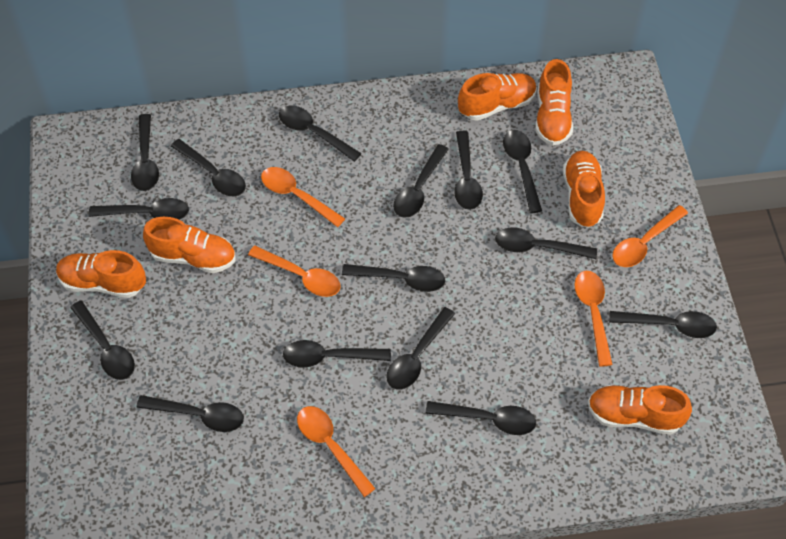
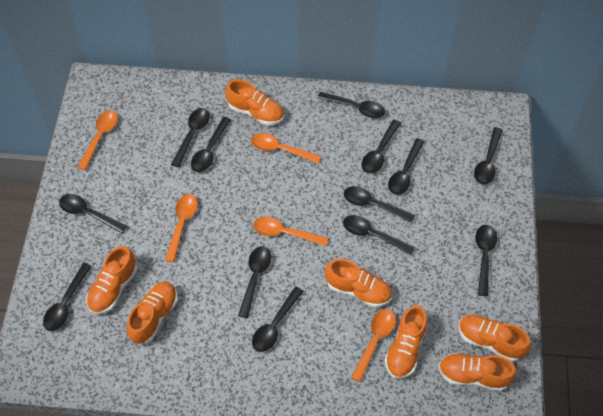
black spoon: 15 -> 13
orange shoe: 6 -> 7

